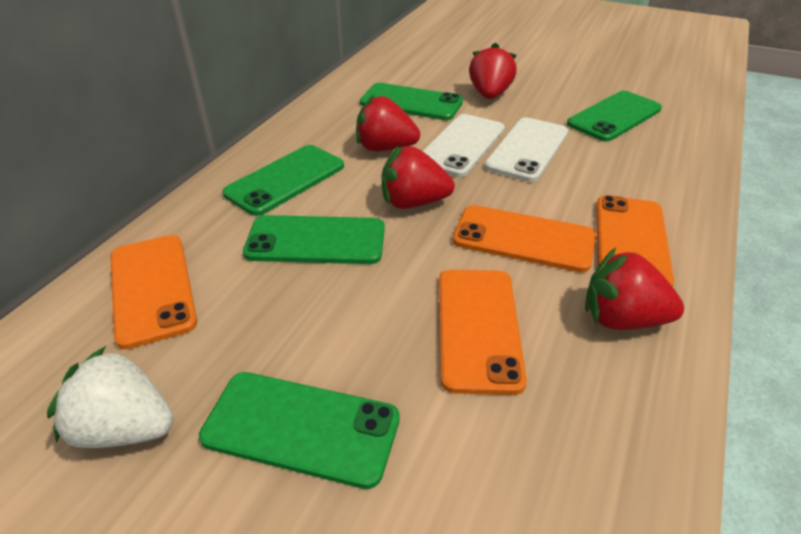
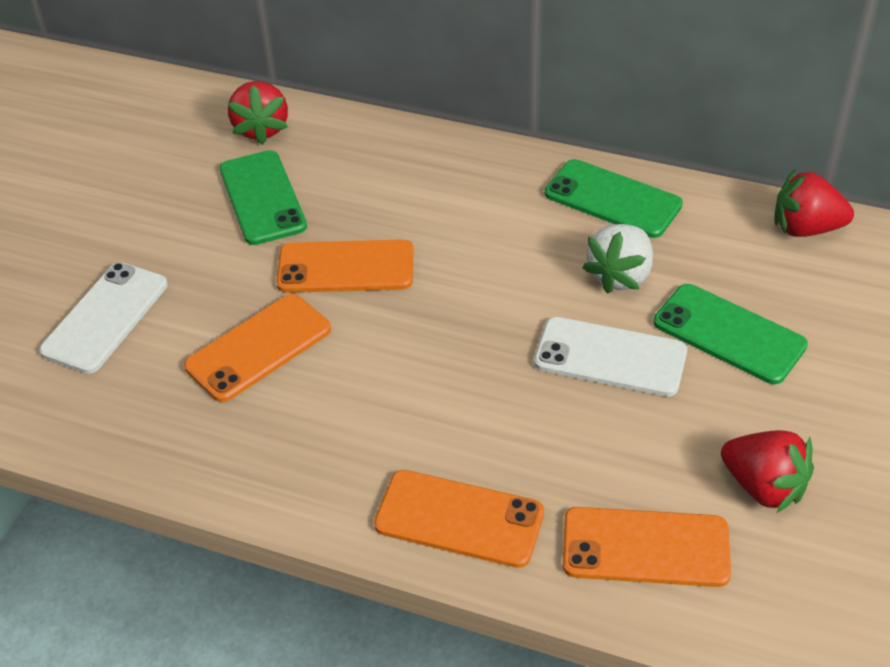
green phone: 5 -> 3
red strawberry: 4 -> 3

